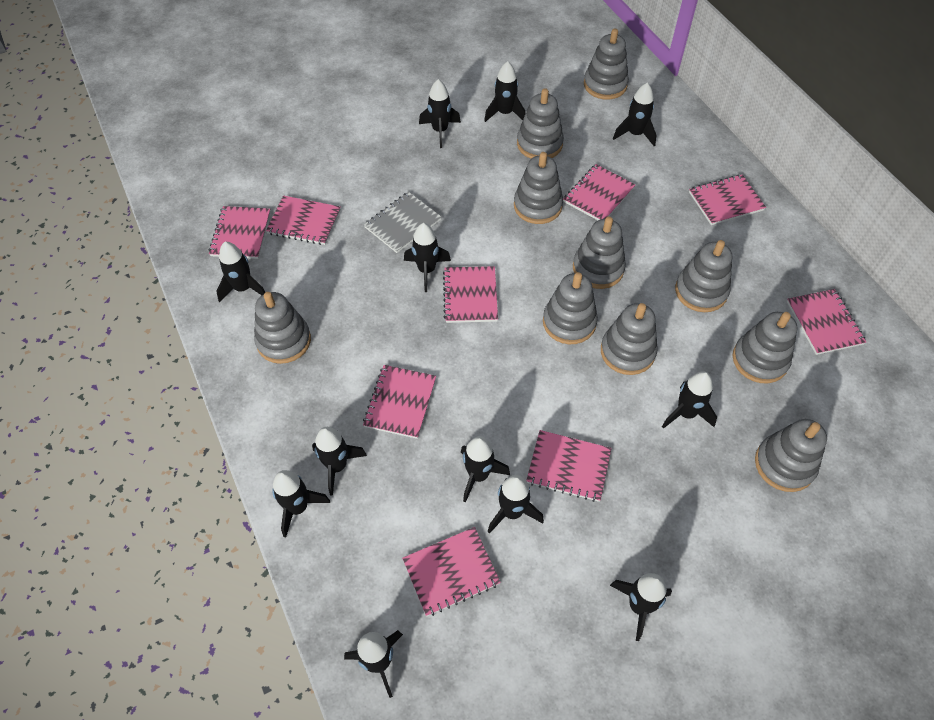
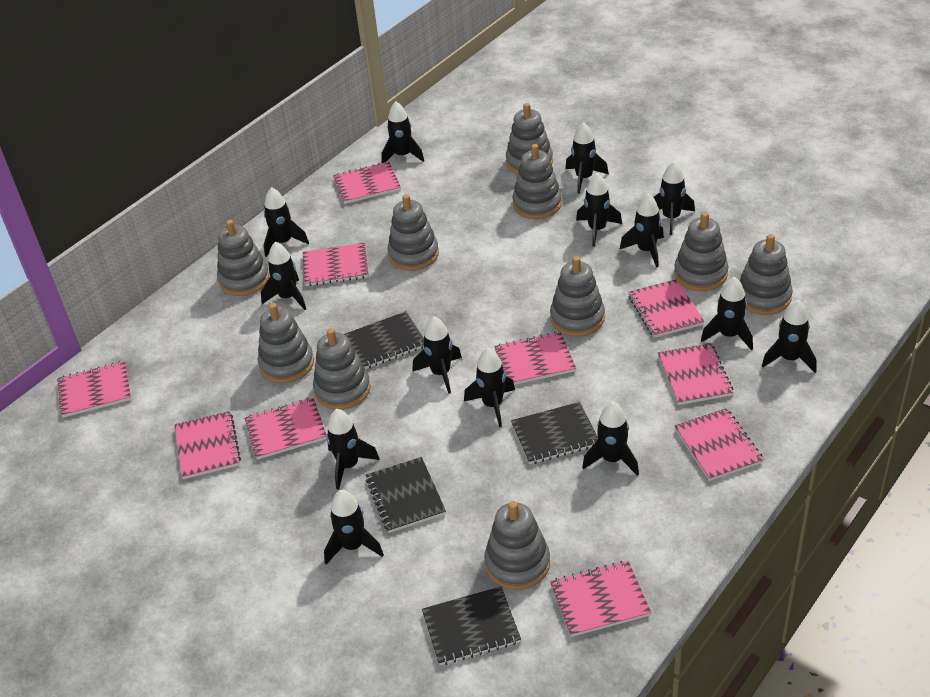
black notebook: 0 -> 4
black rocket: 12 -> 14
grey notebook: 1 -> 0
pink notebook: 9 -> 10

